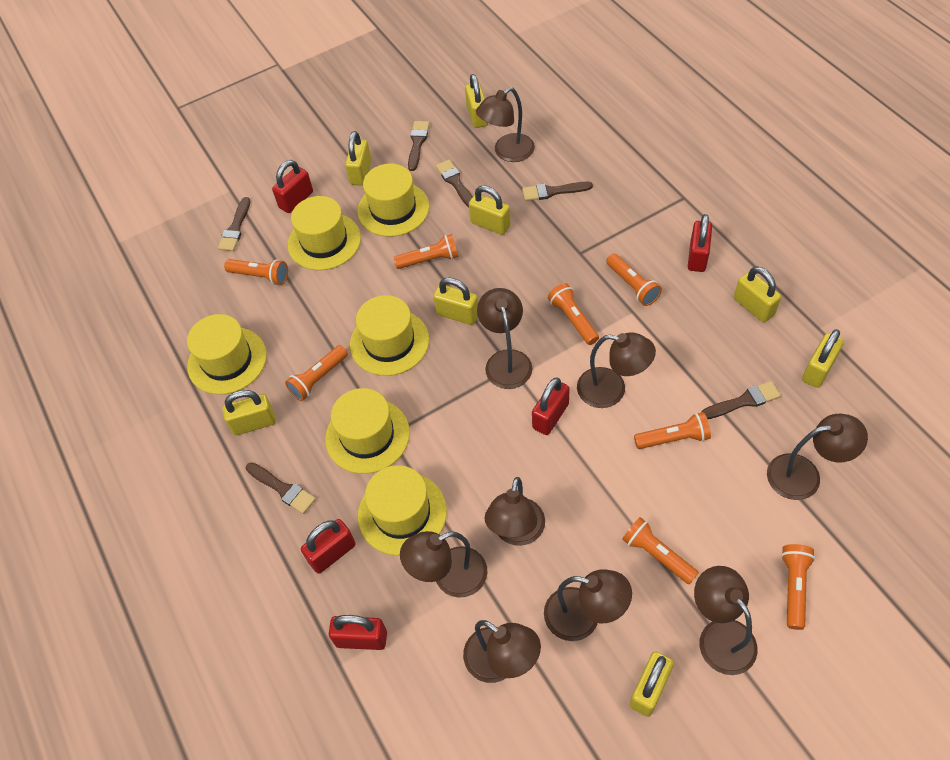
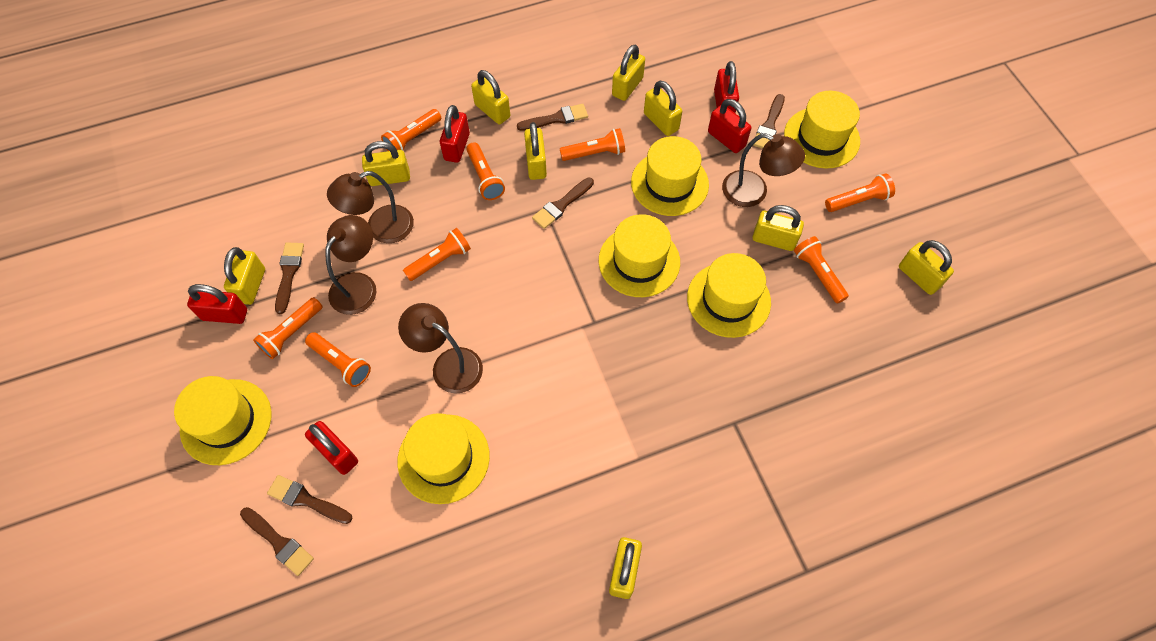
brown lamp: 9 -> 4
yellow padlock: 8 -> 9

